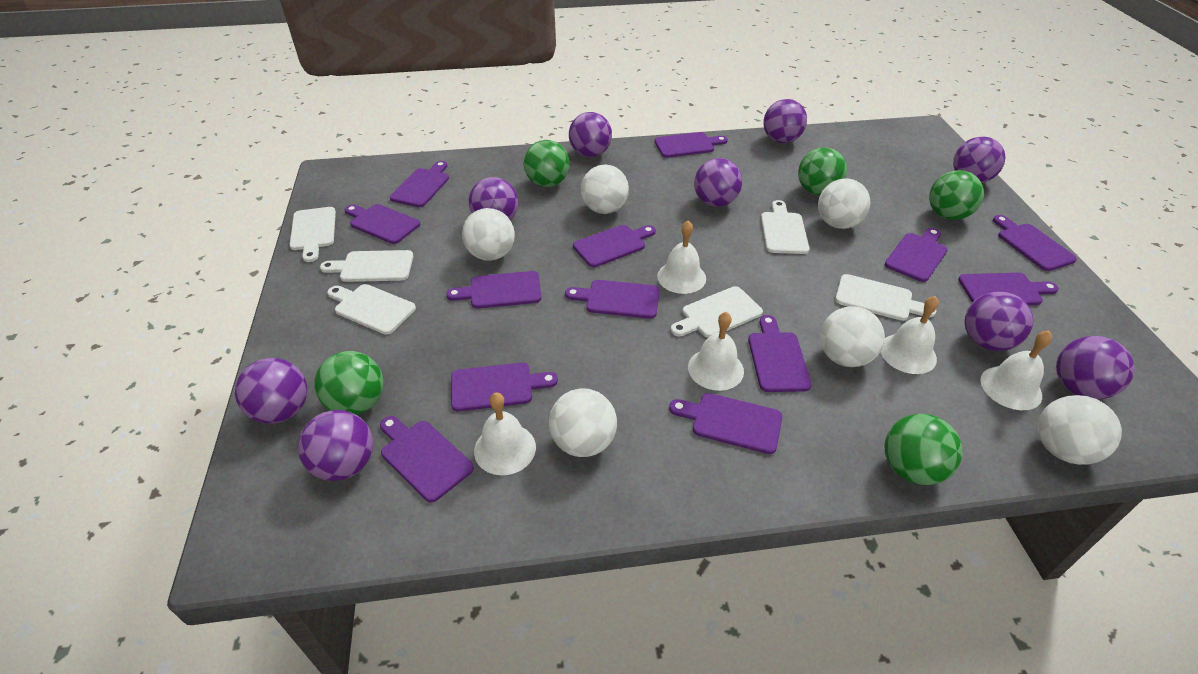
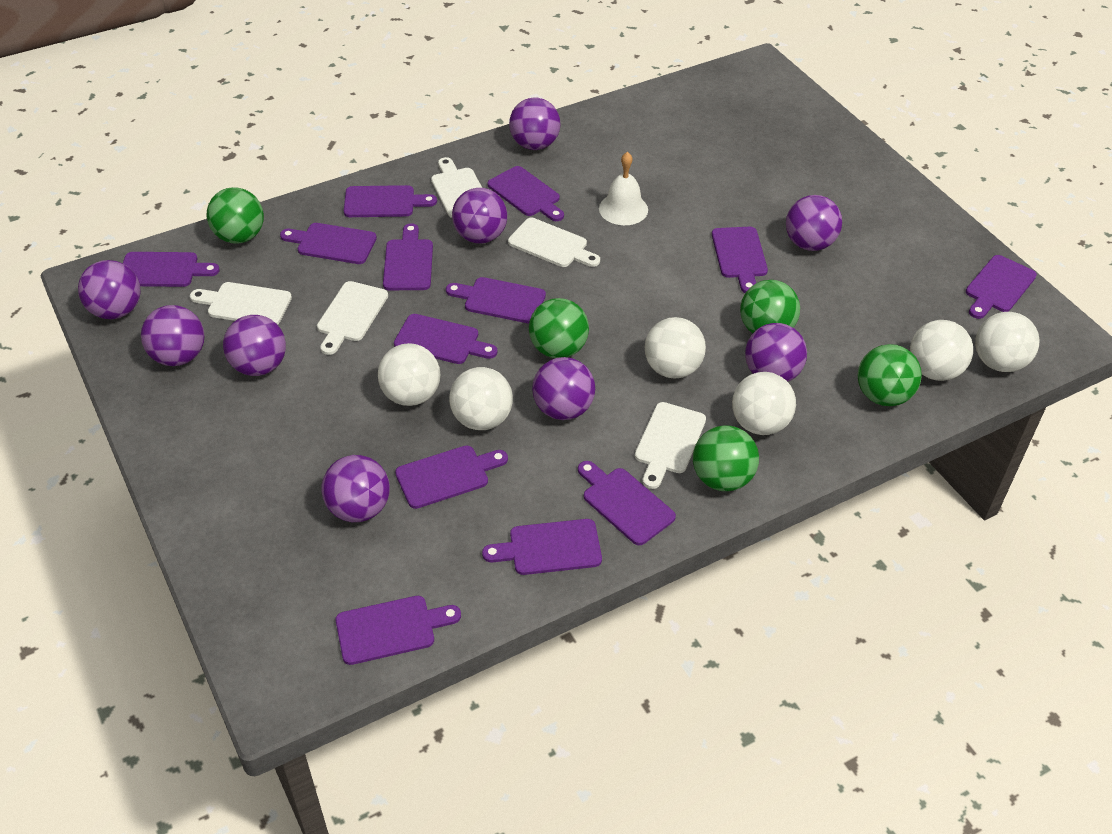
white bell: 5 -> 1
white cutting board: 6 -> 5

